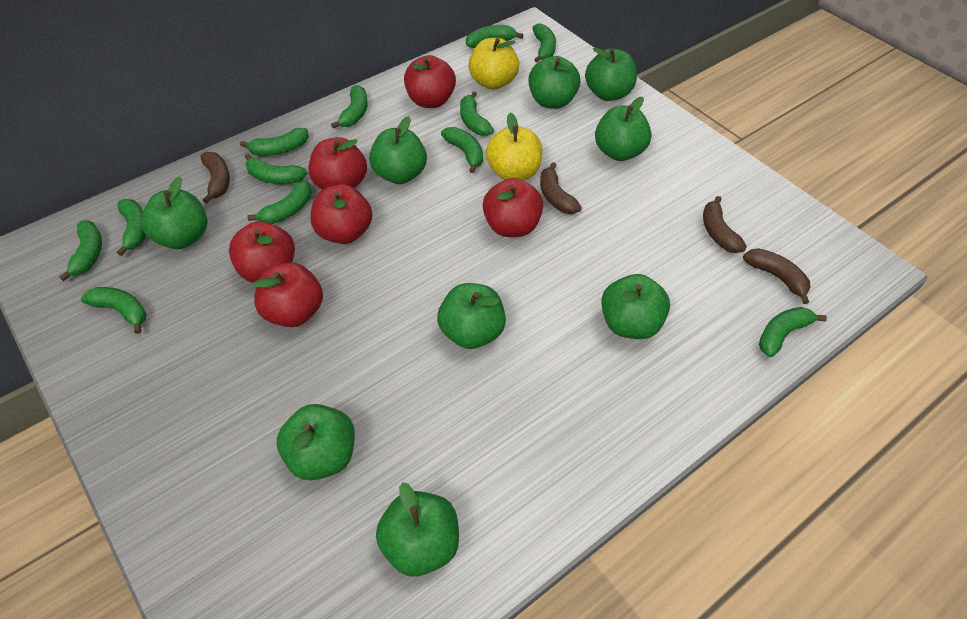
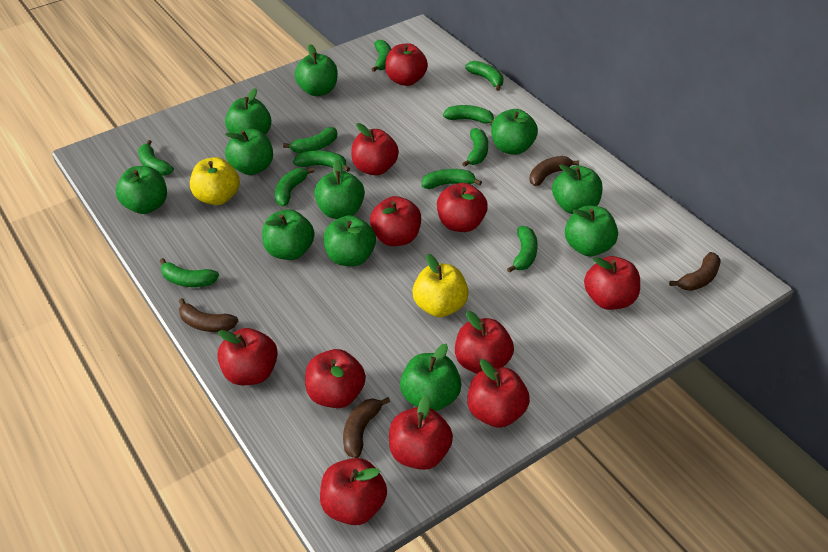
green apple: 9 -> 11
green banana: 12 -> 11
red apple: 6 -> 11

